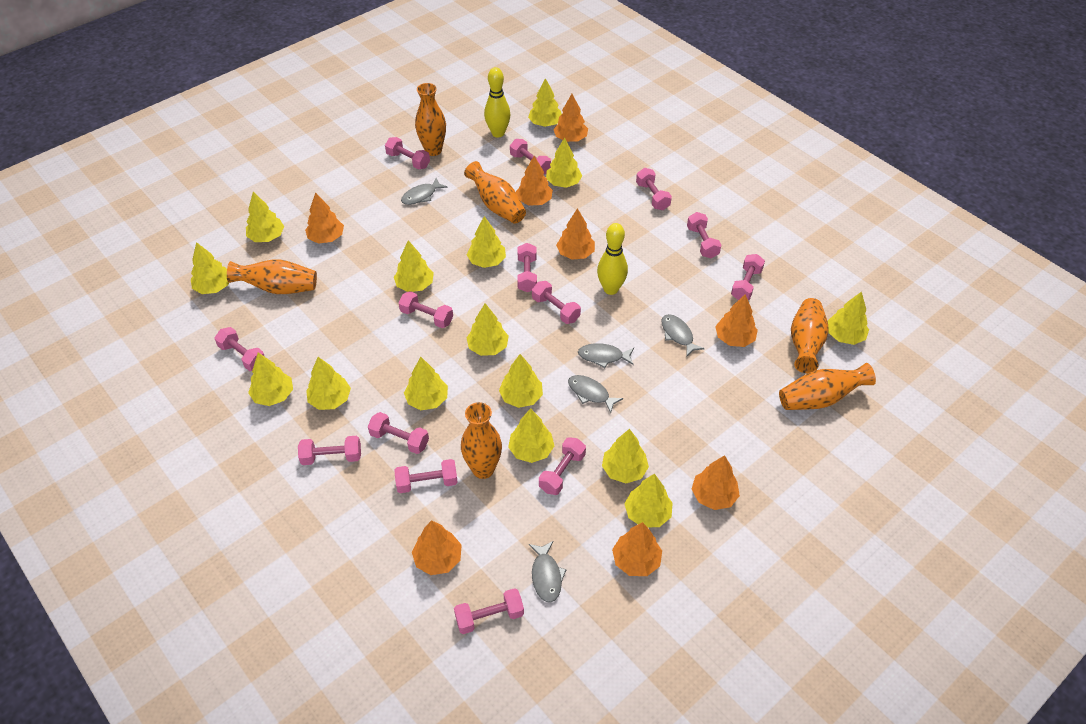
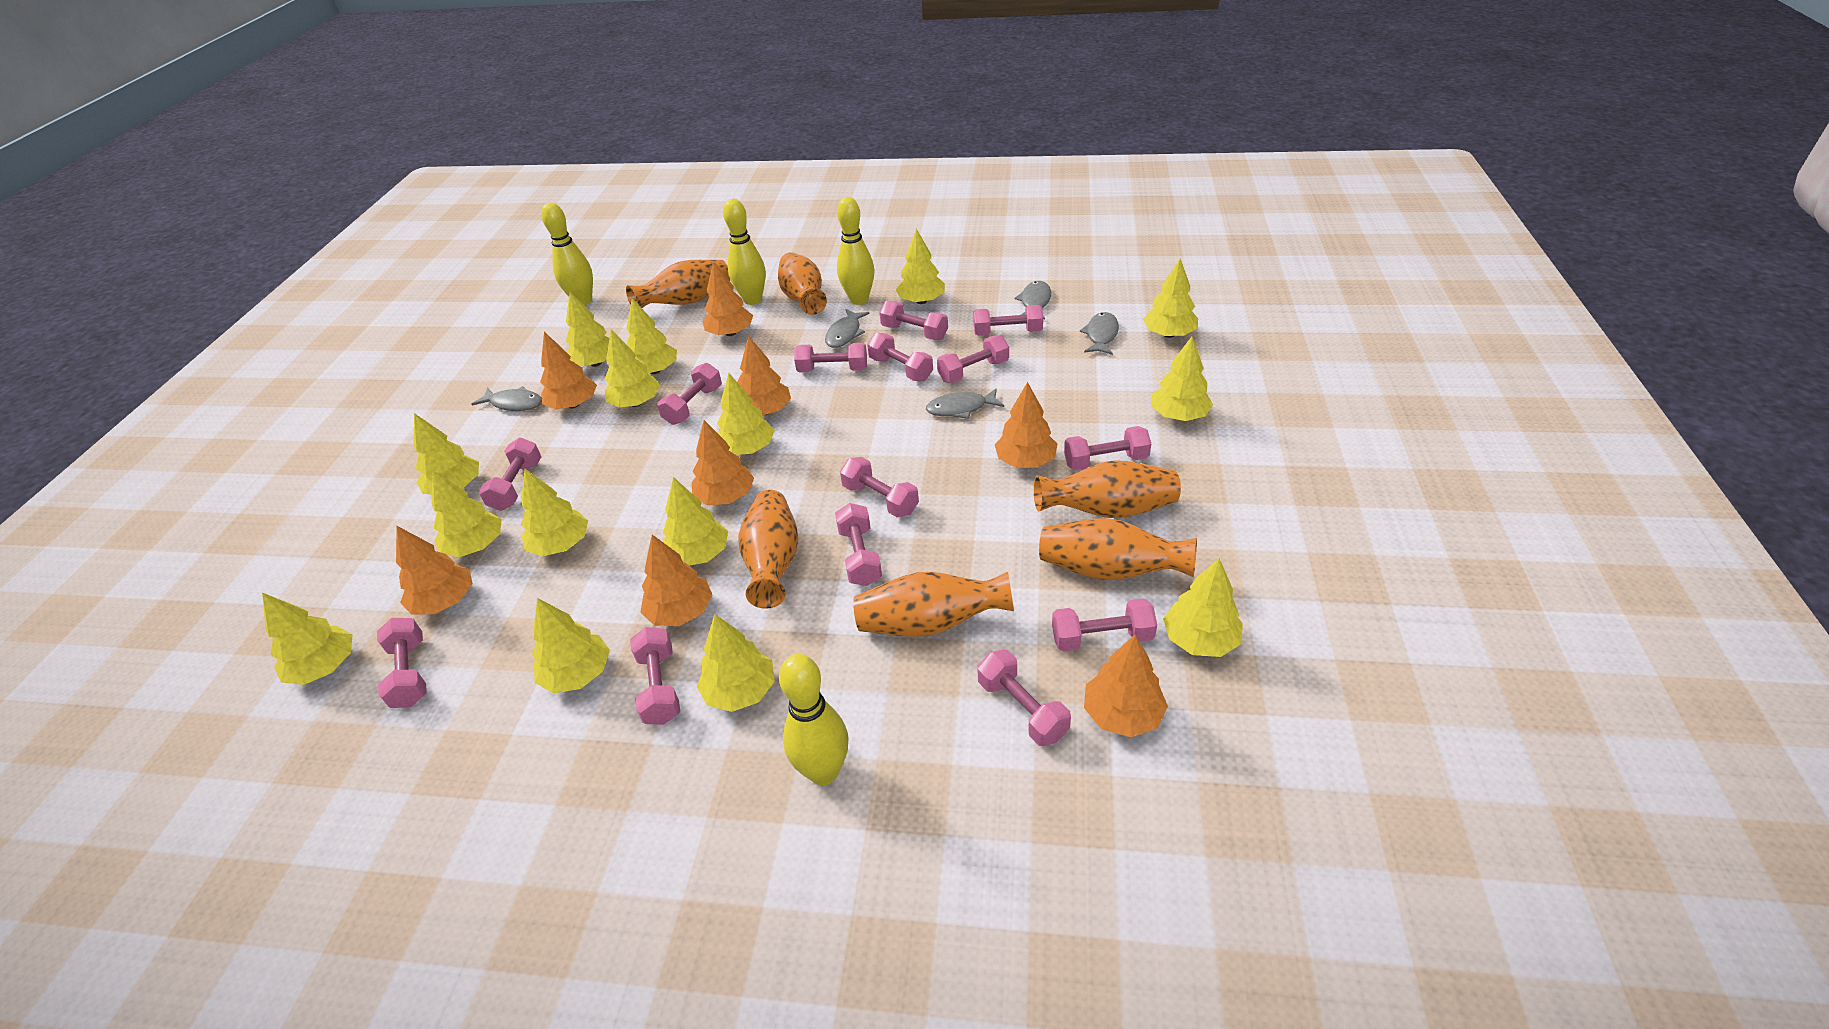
yellow bowling pin: 2 -> 4

